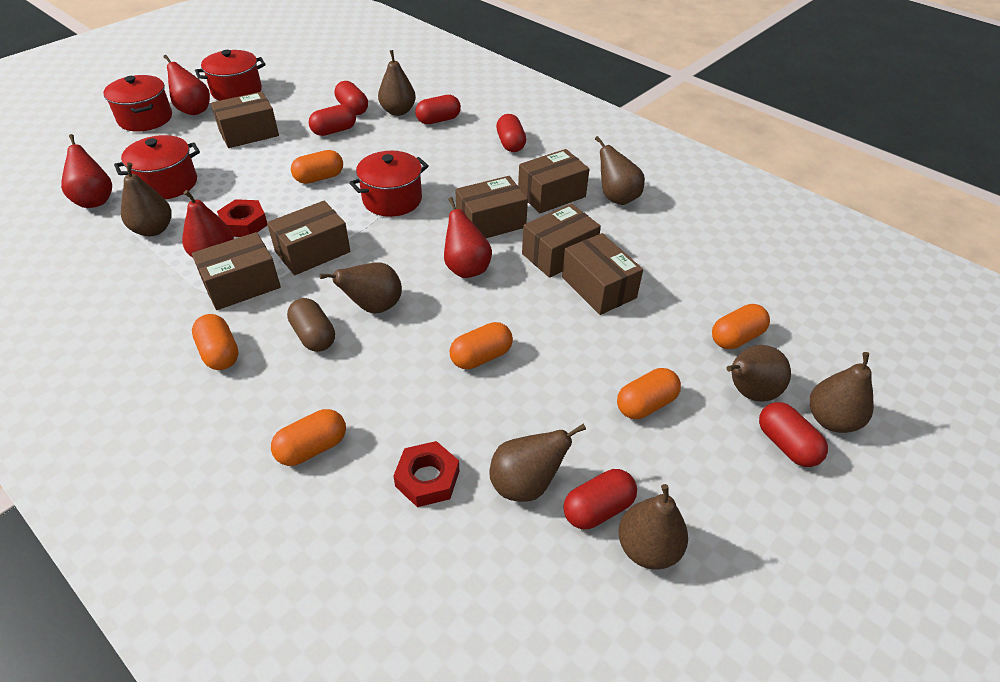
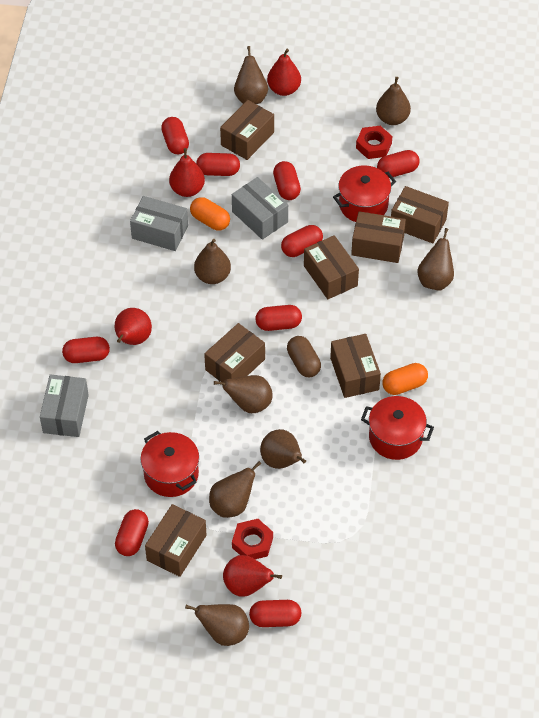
grey box: 0 -> 3
orange capsule: 6 -> 2
red capsule: 6 -> 9
red pot: 4 -> 3

